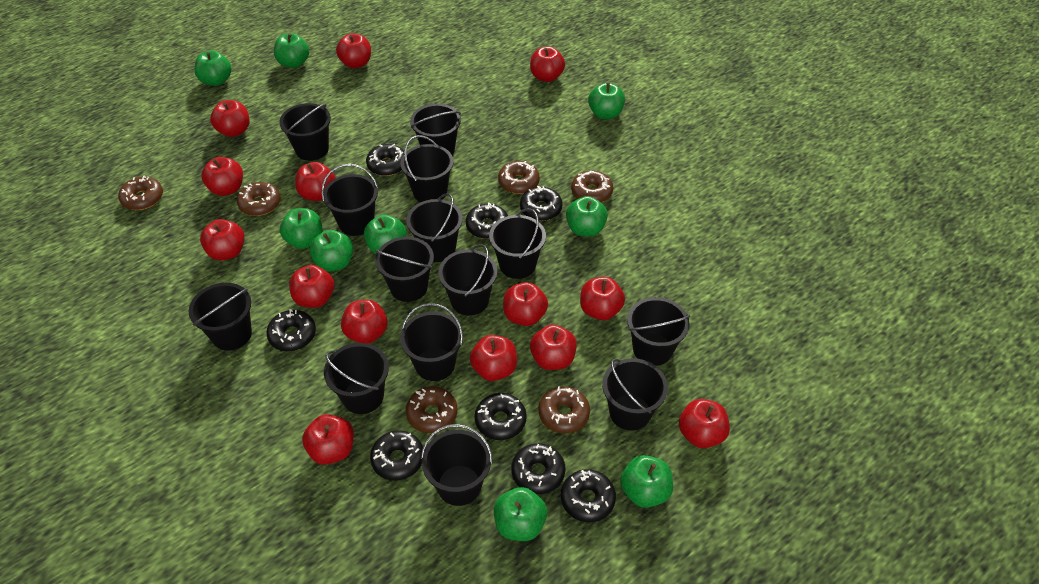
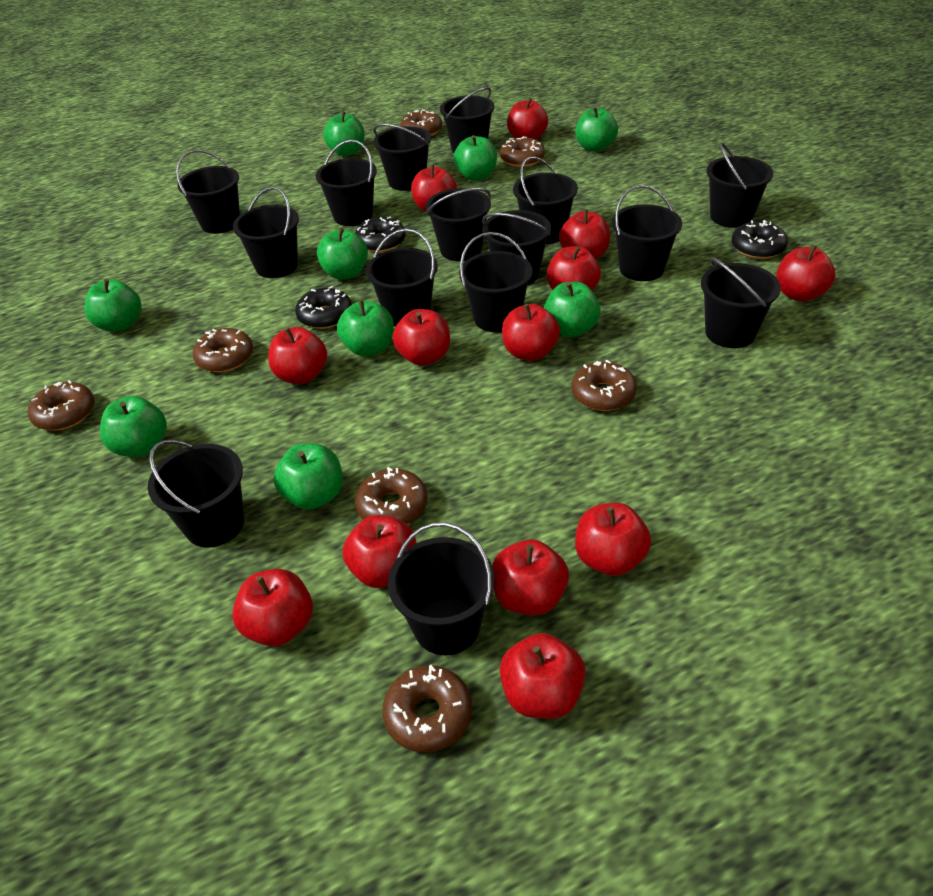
black bucket: 14 -> 15
black donut: 8 -> 3
brown donut: 6 -> 7
red apple: 14 -> 13

